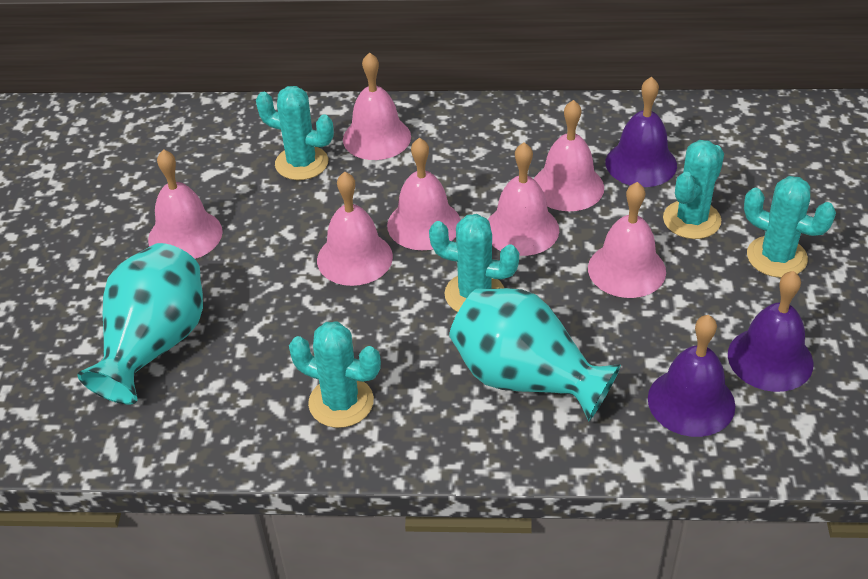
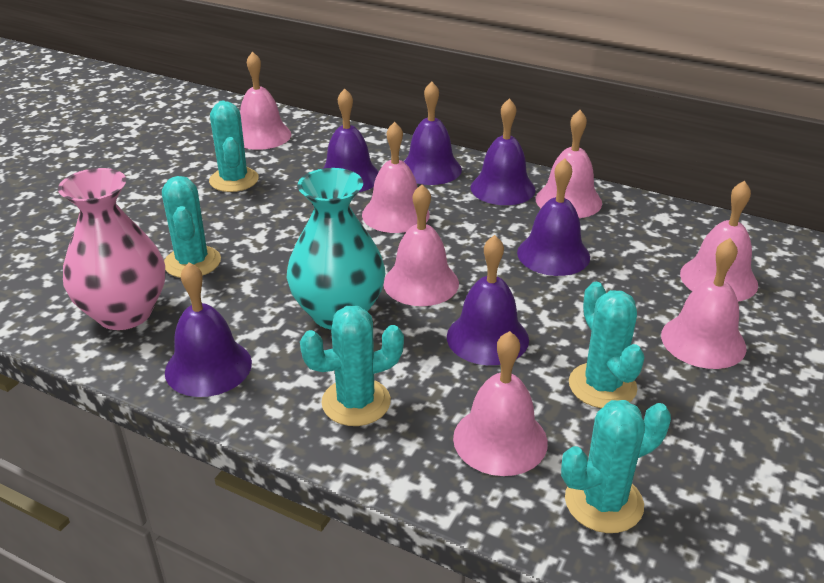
pink vase: 0 -> 1
purple bell: 3 -> 6
turquoise vase: 2 -> 1

